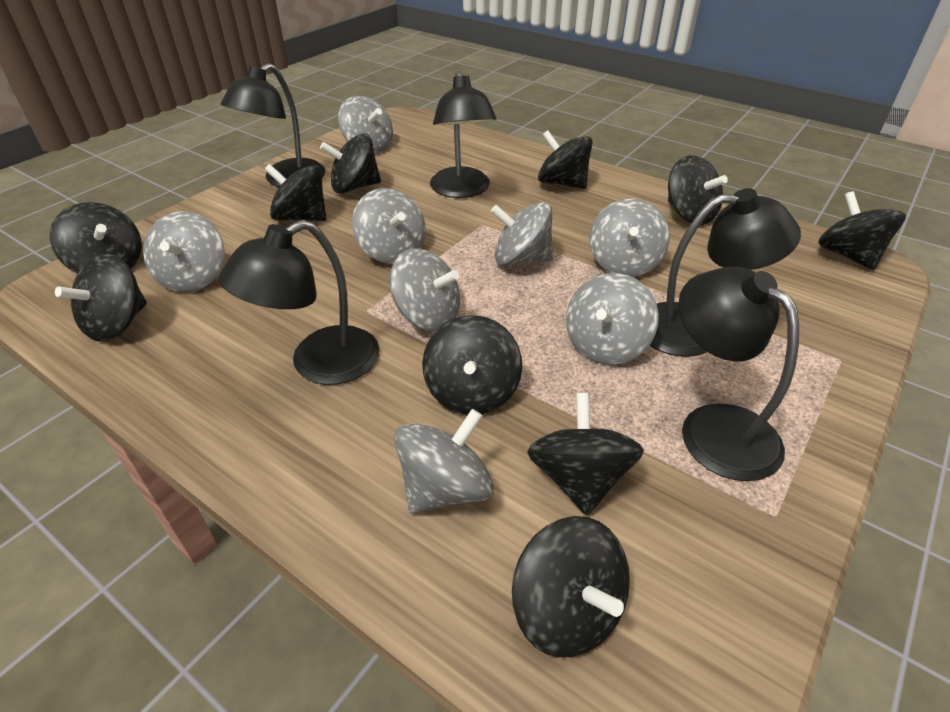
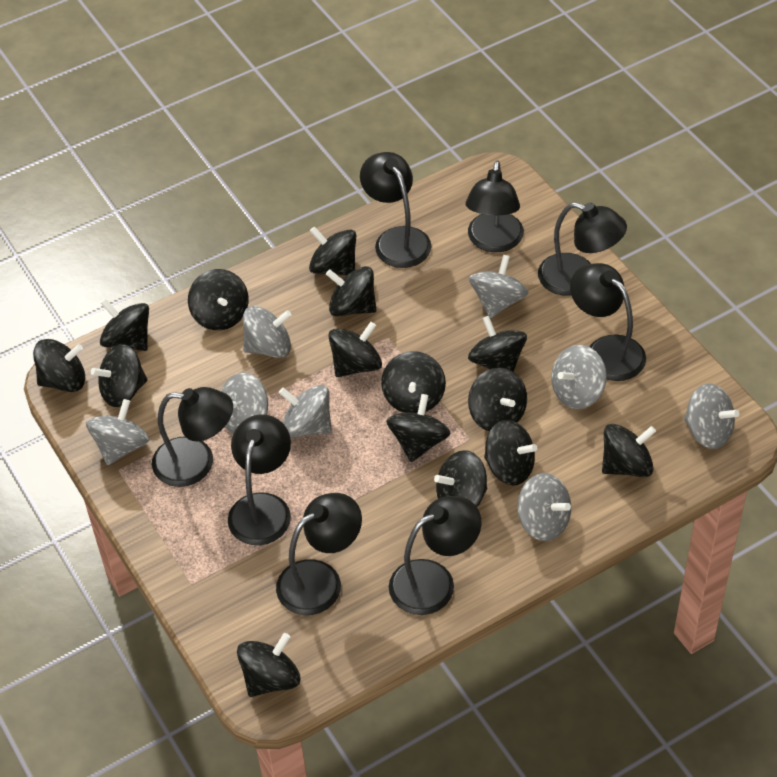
black lamp: 5 -> 8
black spinning top: 10 -> 15

